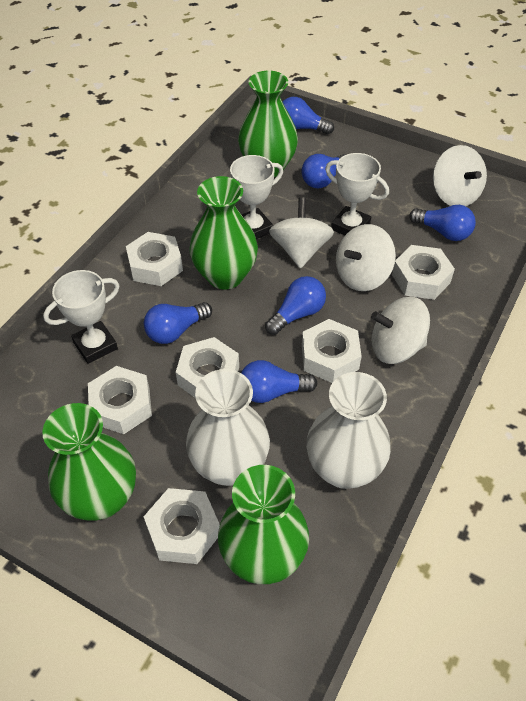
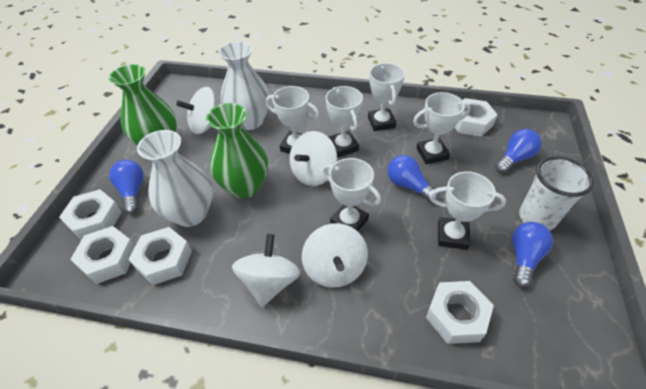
blue light bulb: 6 -> 4
green vase: 4 -> 2
white cup: 0 -> 1
white nut: 6 -> 5
white trophy: 3 -> 6

